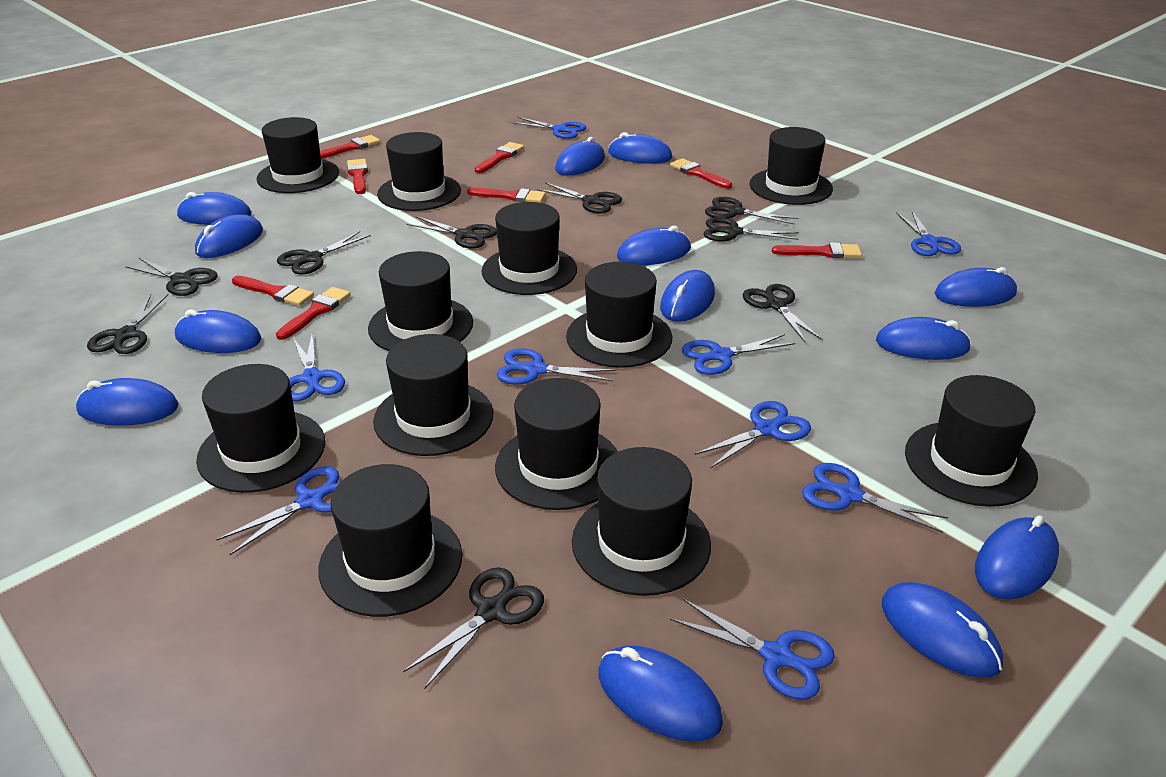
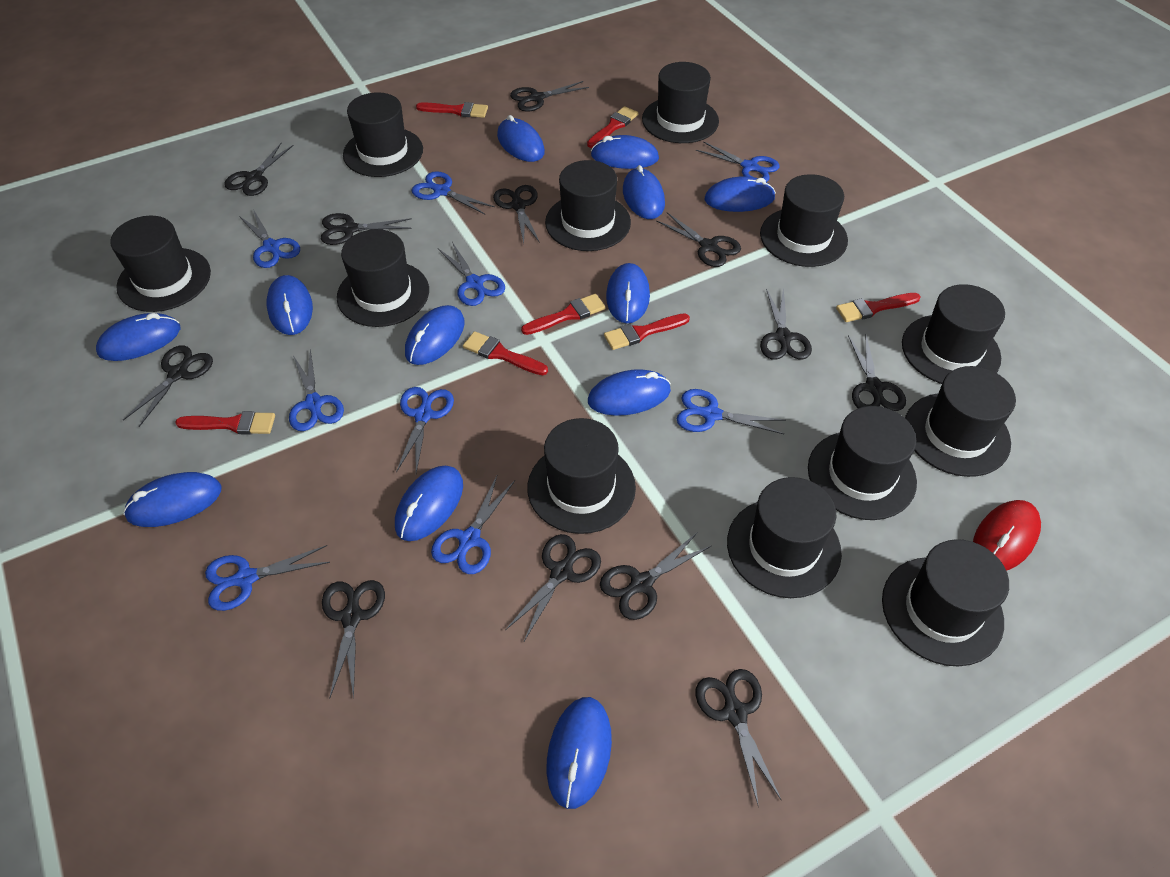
black scissors: 9 -> 12
blue mouse: 13 -> 12
red brush: 8 -> 7
red mouse: 0 -> 1

